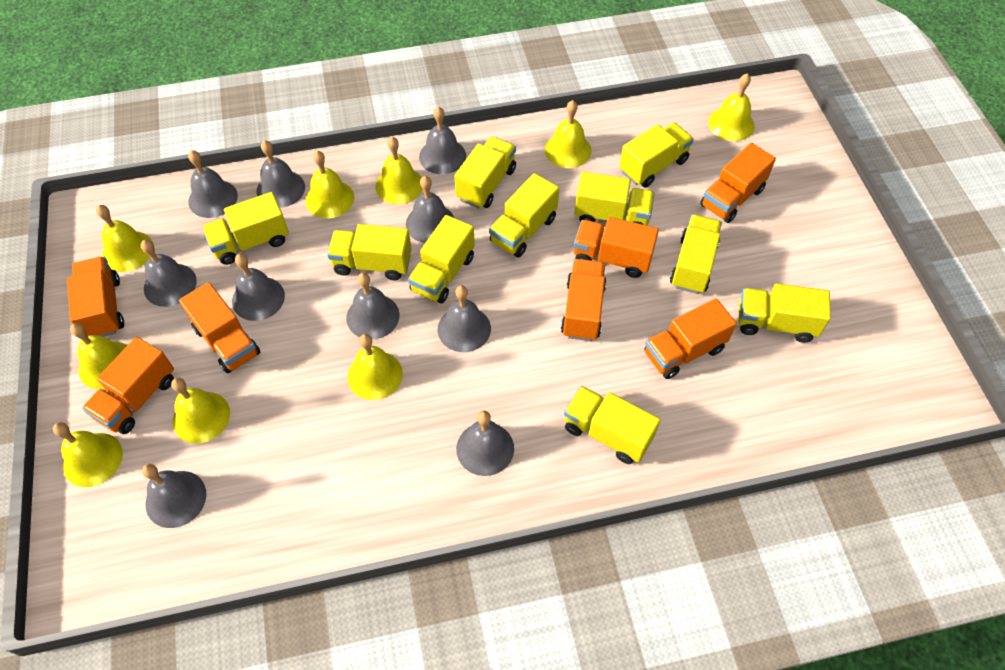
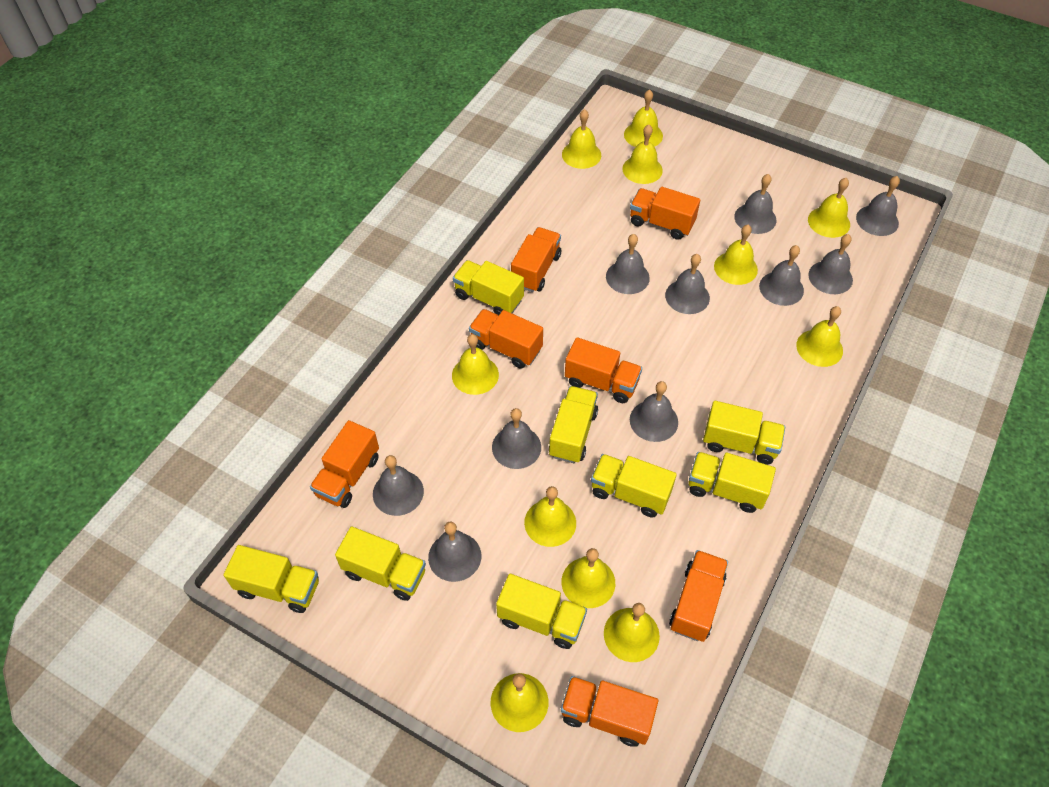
yellow bell: 9 -> 11
yellow truck: 10 -> 8

